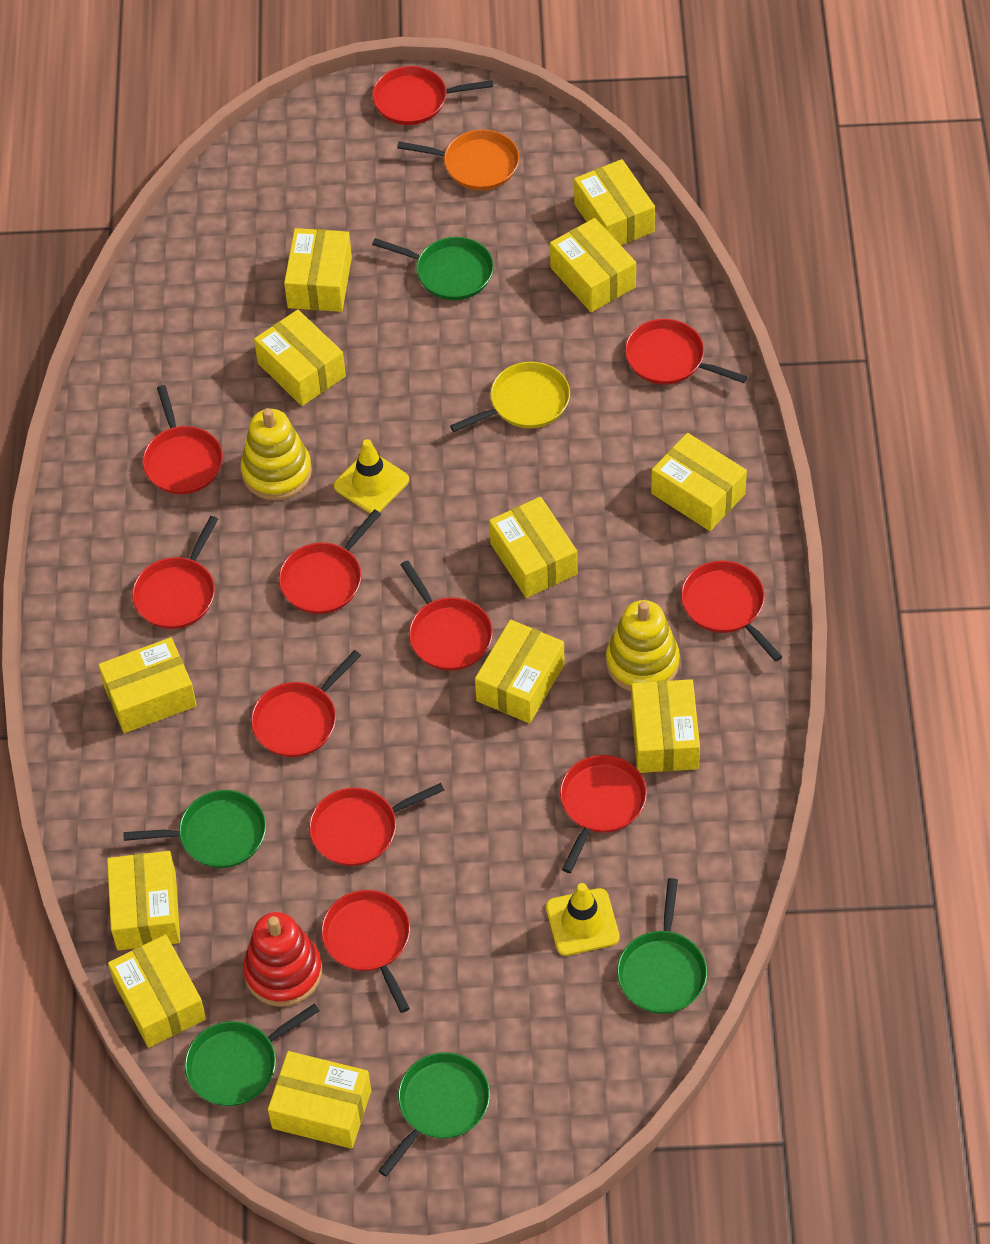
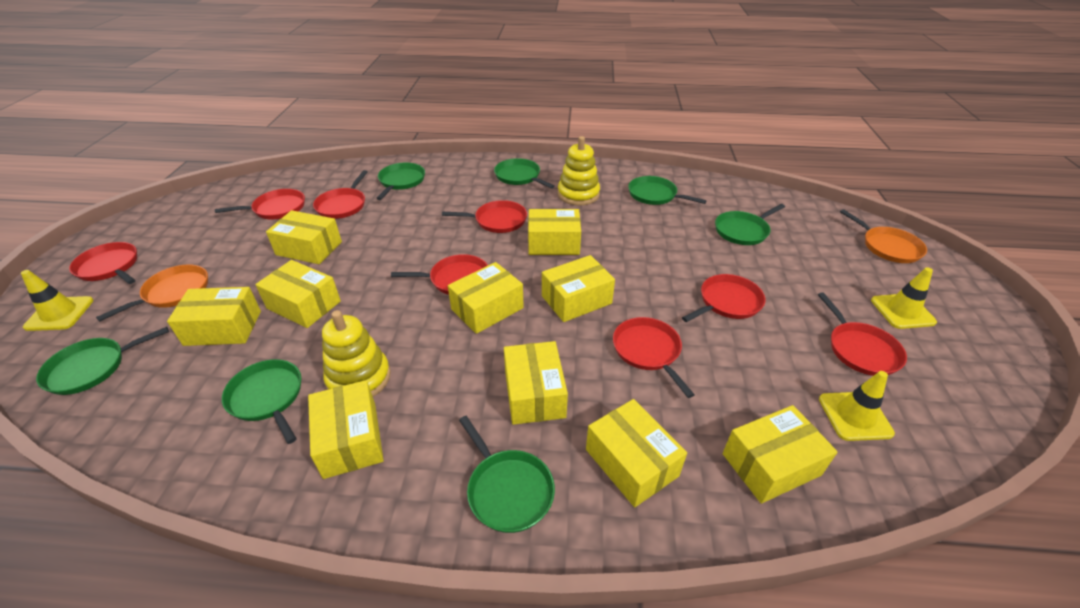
green pan: 5 -> 7
orange pan: 1 -> 2
red pan: 11 -> 8
red stacking toy: 1 -> 0
yellow box: 12 -> 10
yellow pan: 1 -> 0
yellow traffic cone: 2 -> 3

